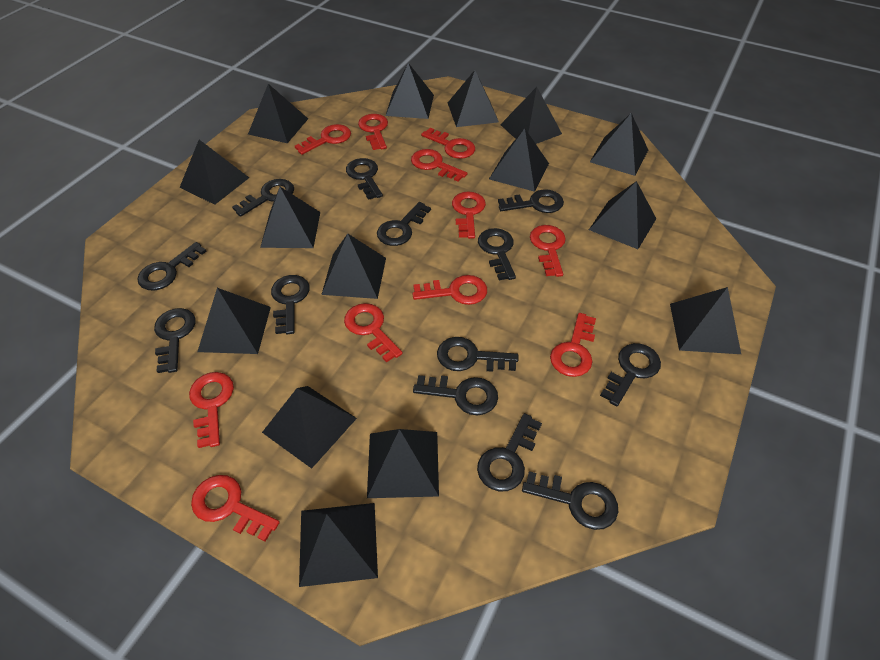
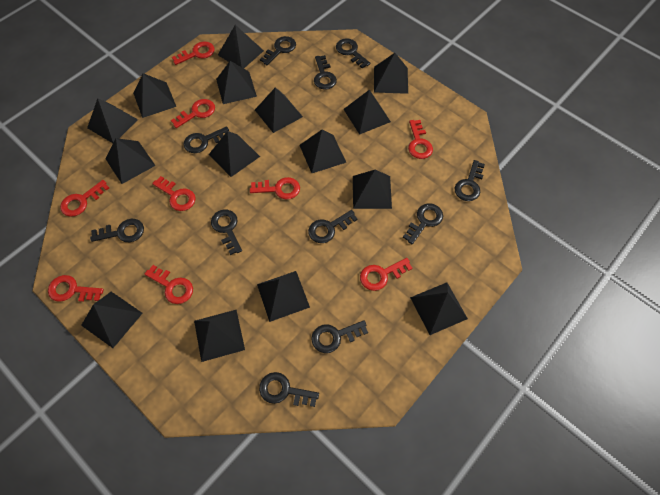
black key: 13 -> 11
red key: 11 -> 9

